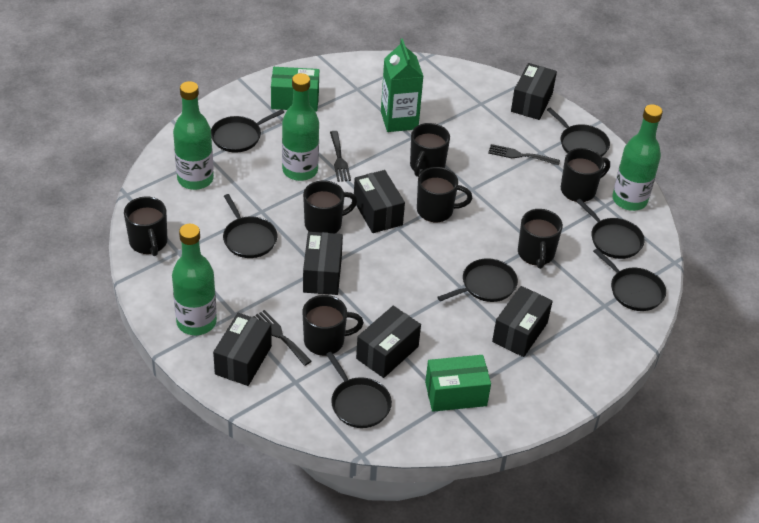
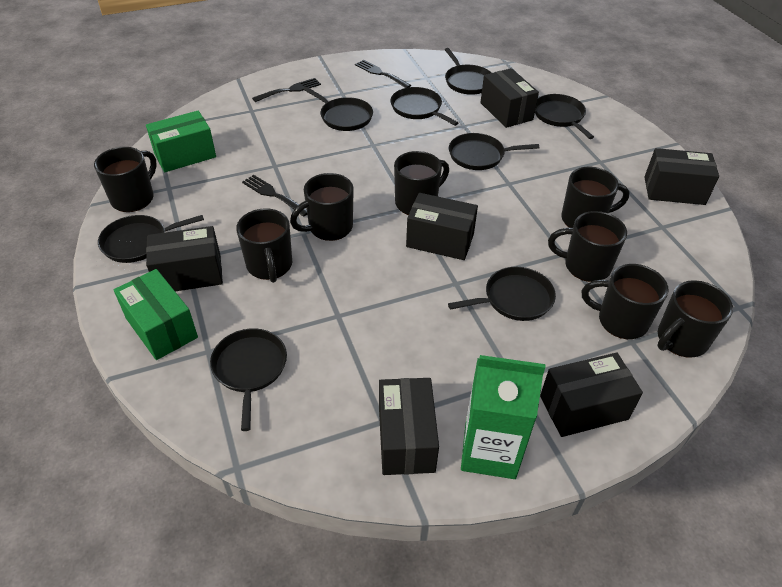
black mug: 7 -> 8
black pan: 7 -> 8
green bottle: 4 -> 0

